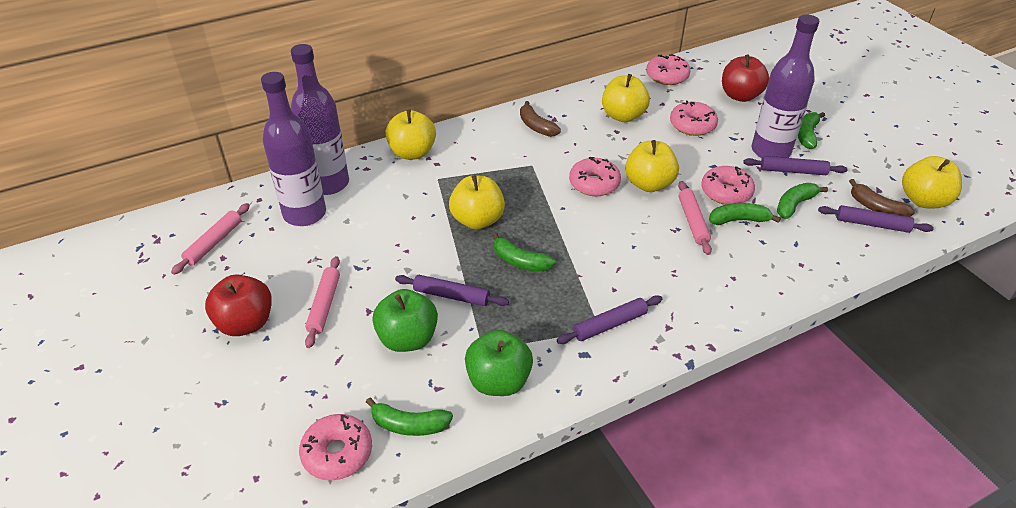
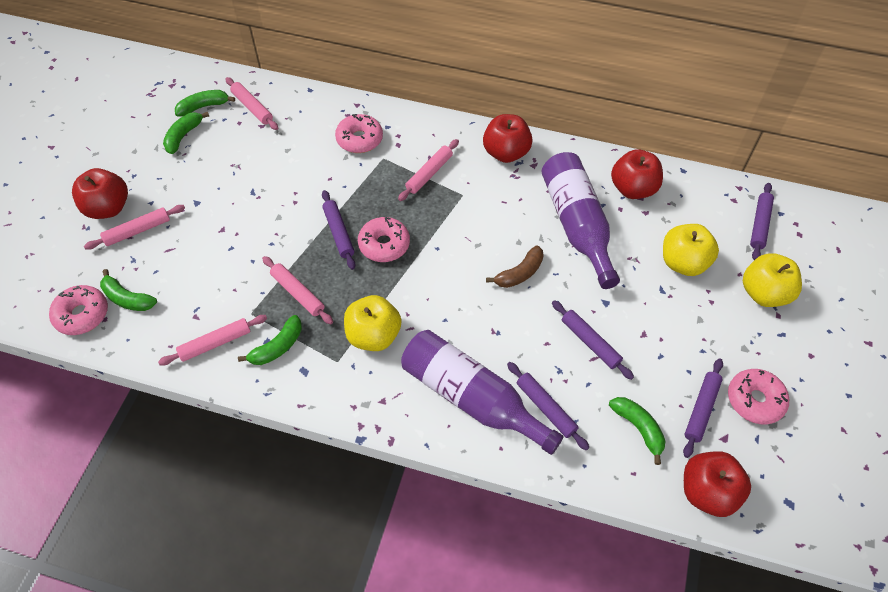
brown banana: 2 -> 1
green apple: 2 -> 0
pink donut: 5 -> 4
pink rolling pin: 3 -> 5
purple bottle: 3 -> 2
purple rolling pin: 4 -> 5
red apple: 2 -> 4
yellow apple: 5 -> 3

